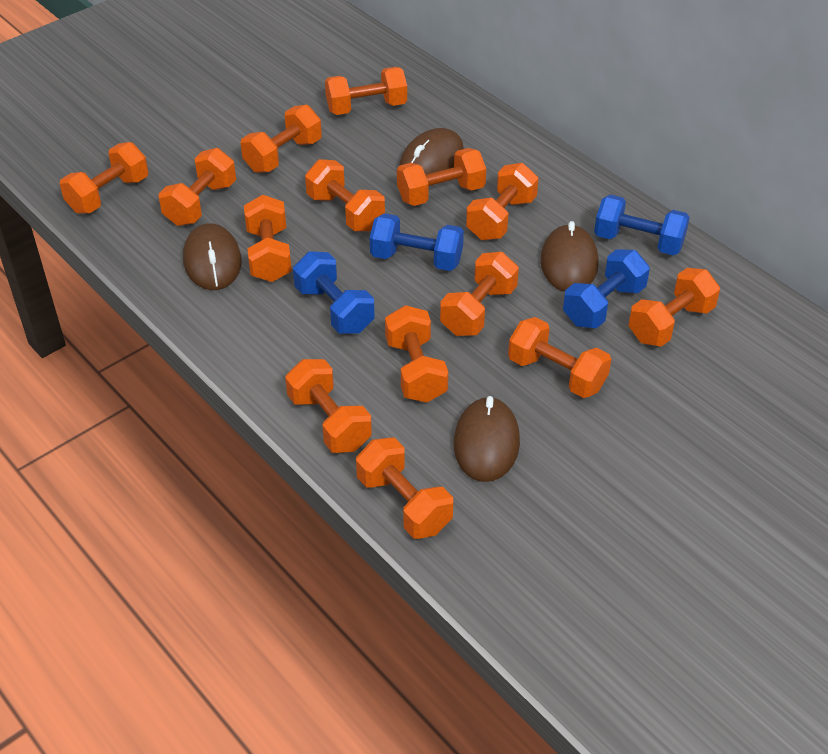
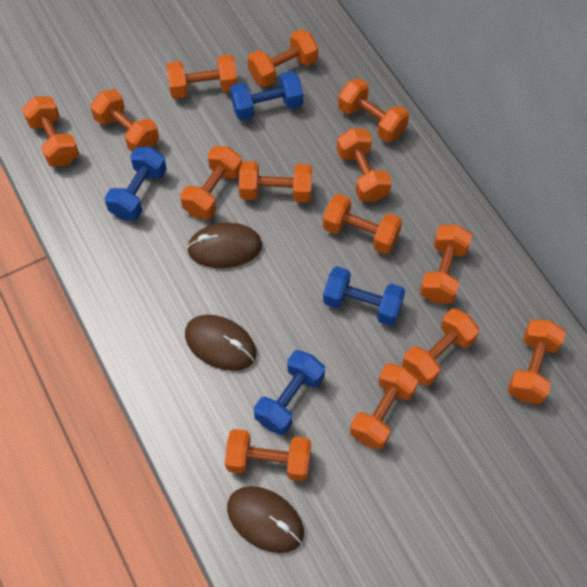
brown mouse: 4 -> 3

